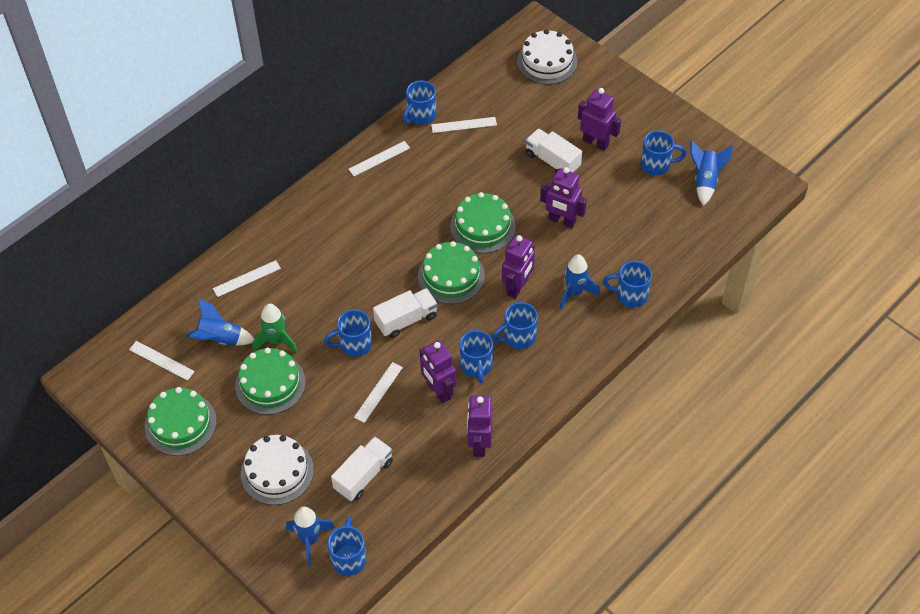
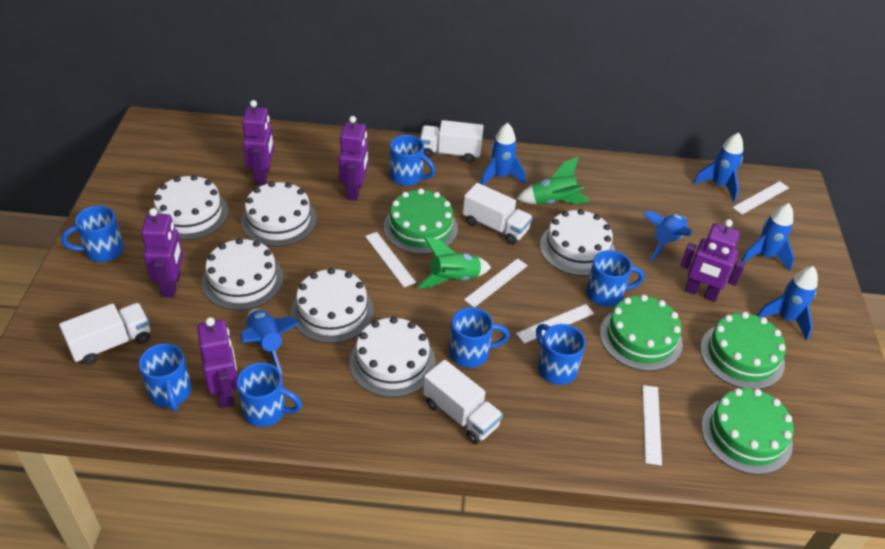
blue rocket: 4 -> 6
green rocket: 1 -> 2
white cake: 2 -> 6
white truck: 3 -> 4

